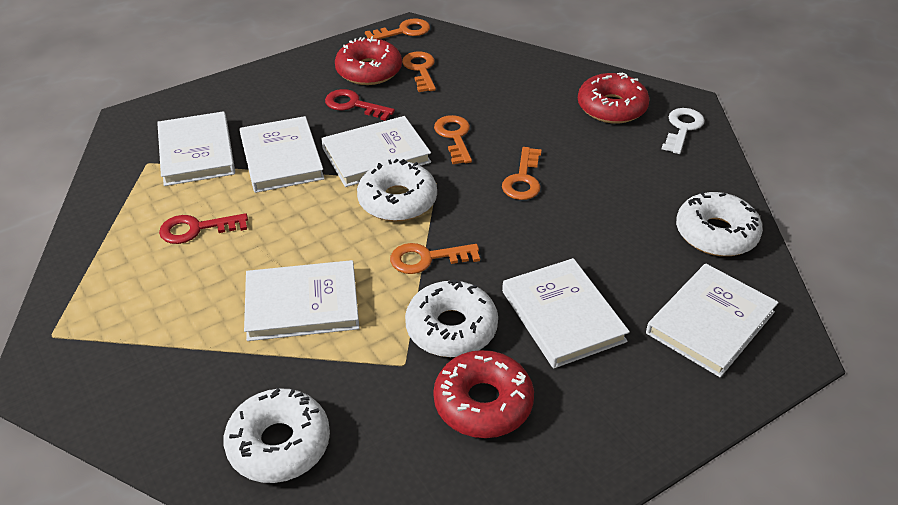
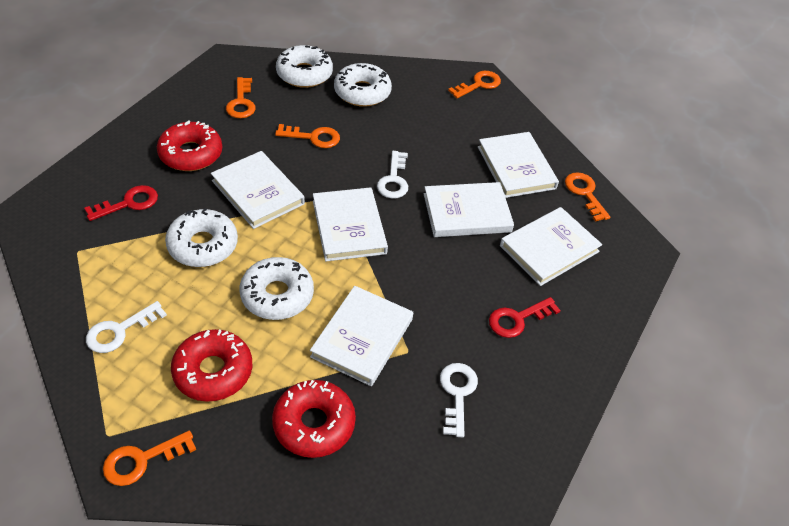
white key: 1 -> 3

